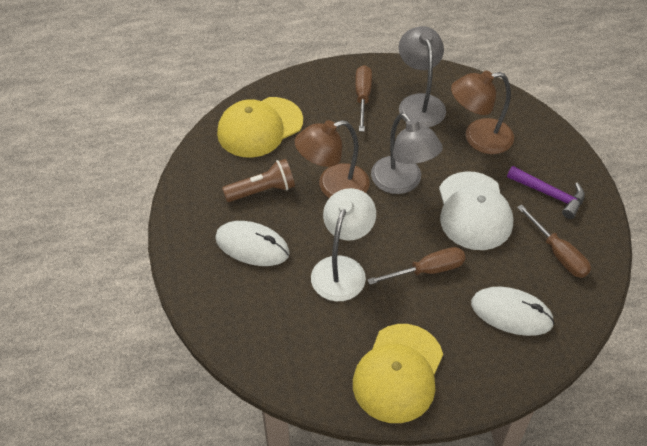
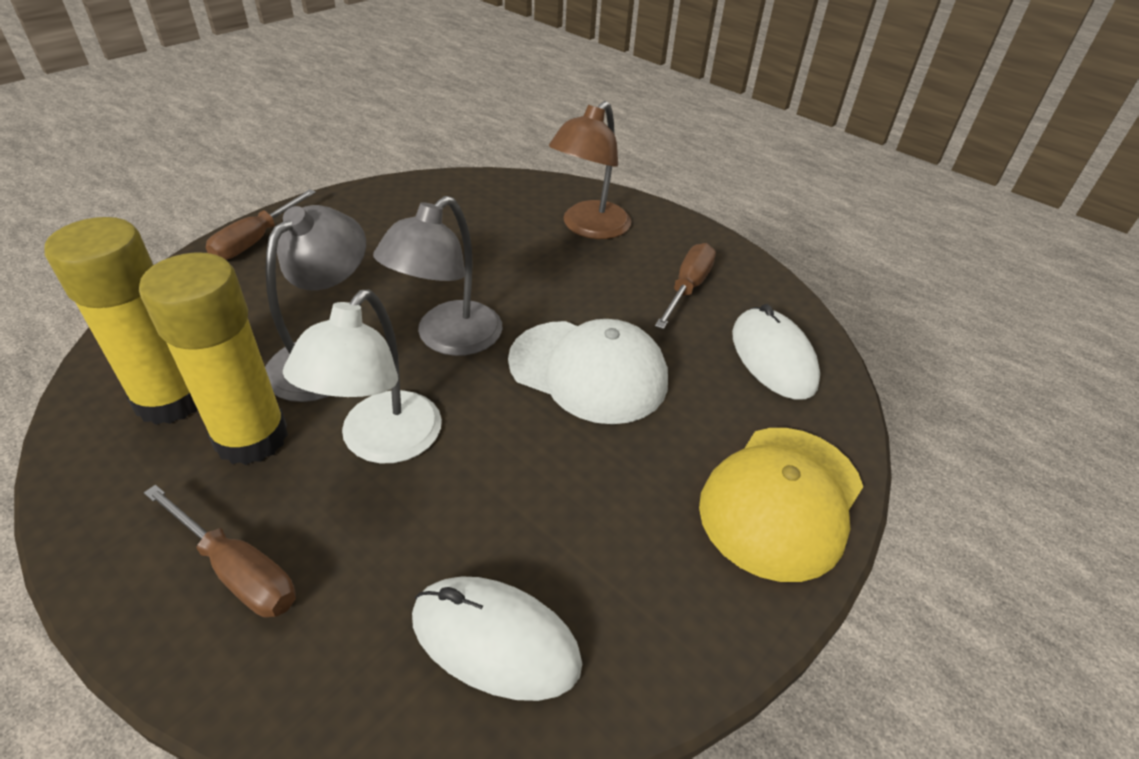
brown flashlight: 1 -> 0
brown lamp: 2 -> 1
purple hammer: 1 -> 0
yellow cap: 2 -> 1
yellow glue stick: 0 -> 2

